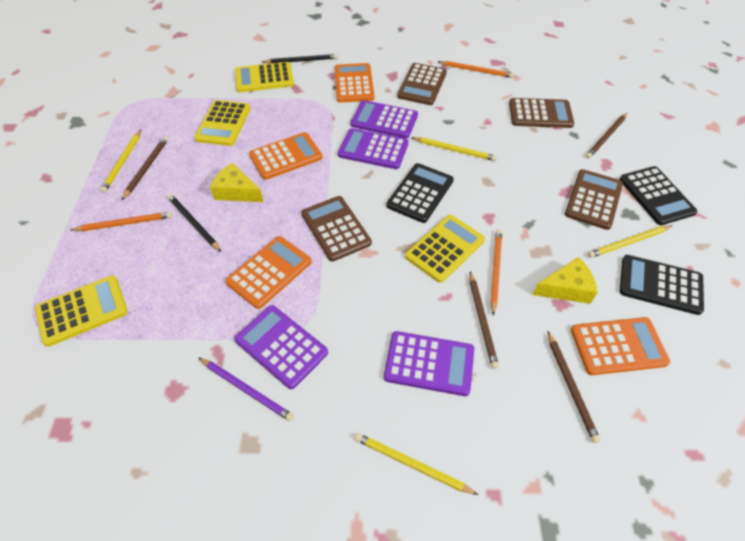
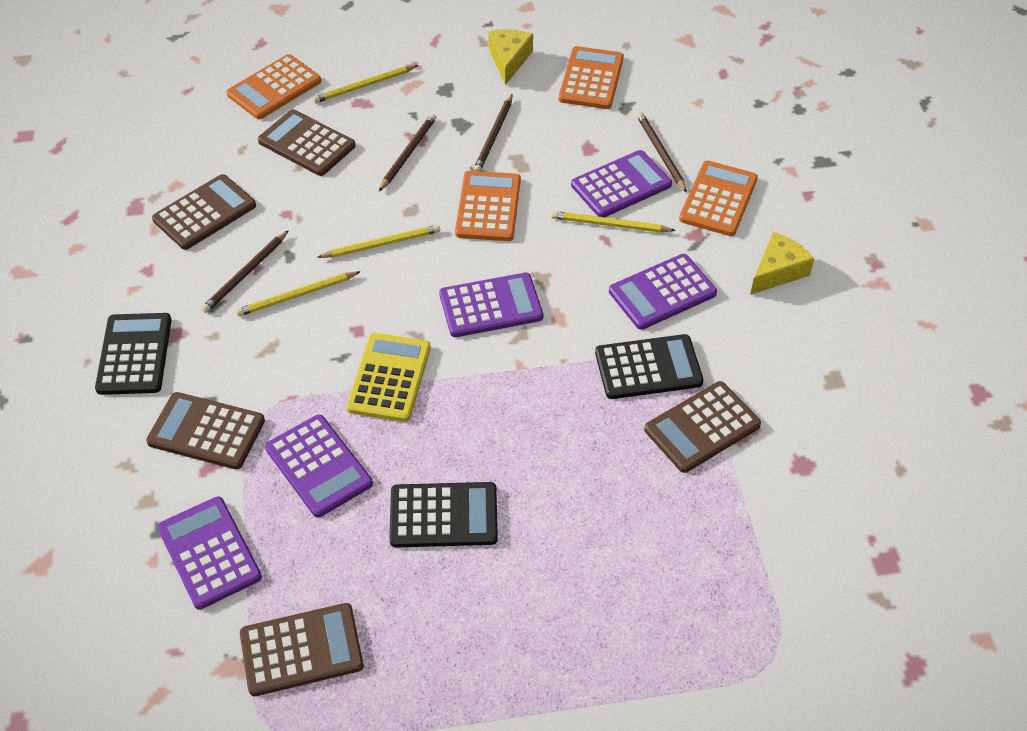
black pencil: 2 -> 0
brown calculator: 4 -> 5
orange pencil: 3 -> 0
purple calculator: 4 -> 5
purple pencil: 1 -> 0
yellow calculator: 4 -> 1

